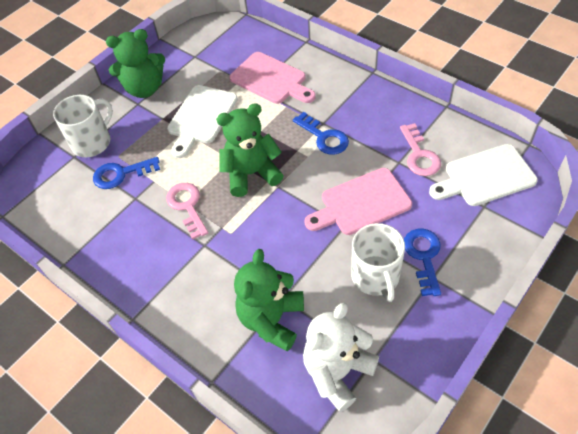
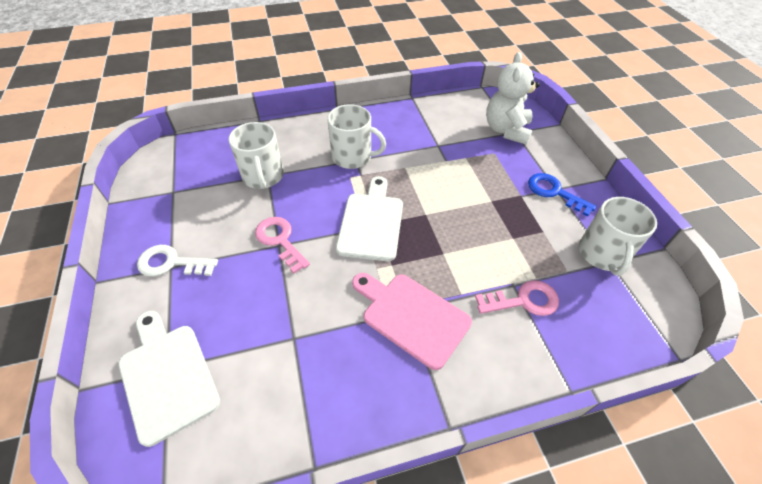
blue key: 3 -> 1
green teddy bear: 3 -> 0
pink cutting board: 2 -> 1
white key: 0 -> 1
white mug: 2 -> 3

